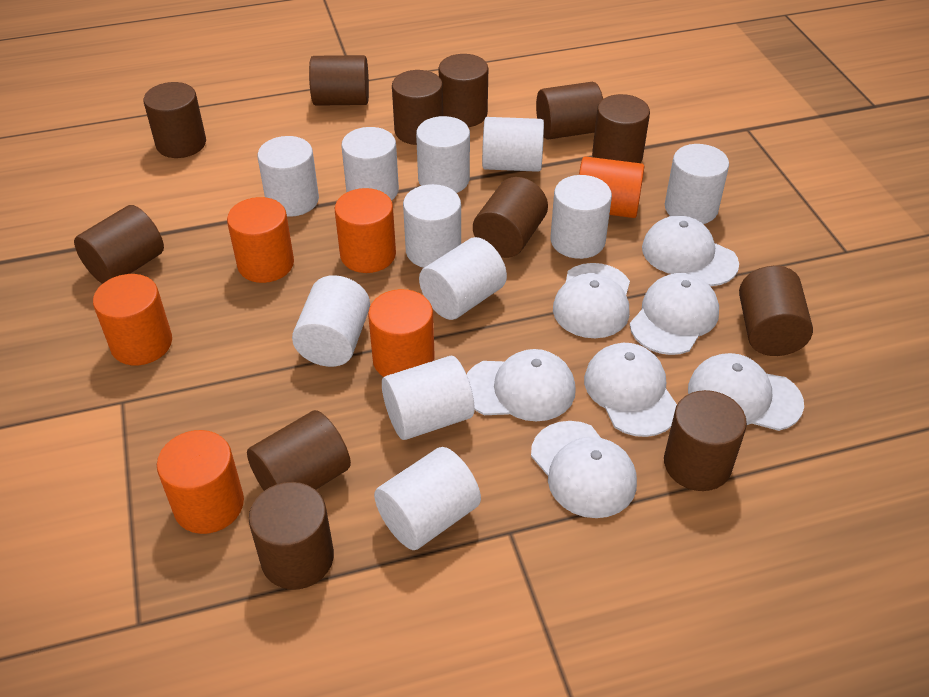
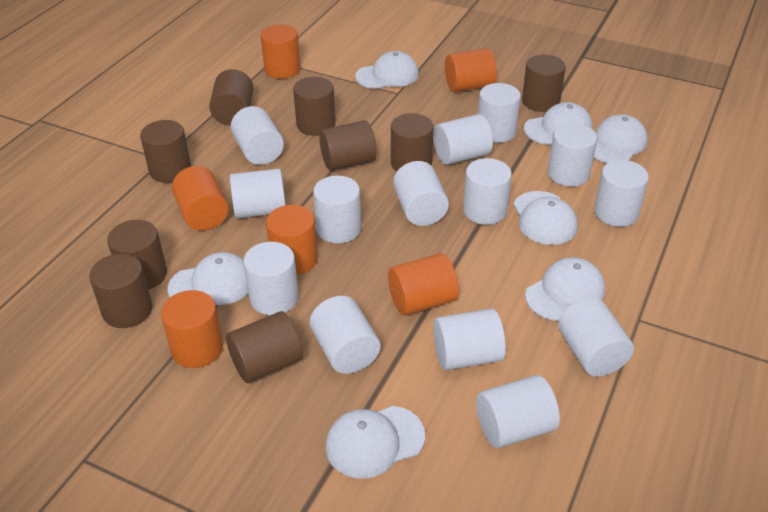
brown cylinder: 12 -> 9
white cylinder: 11 -> 14

